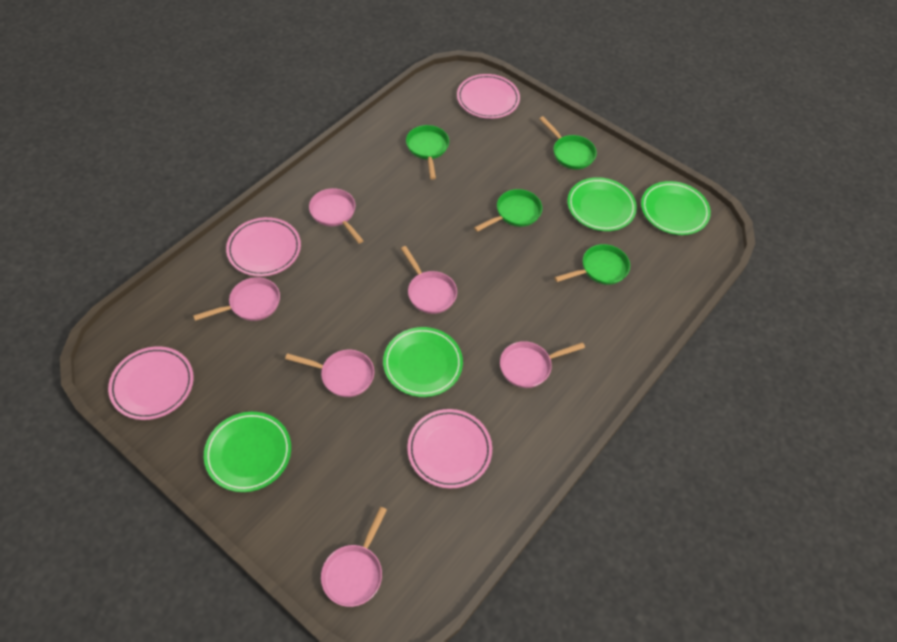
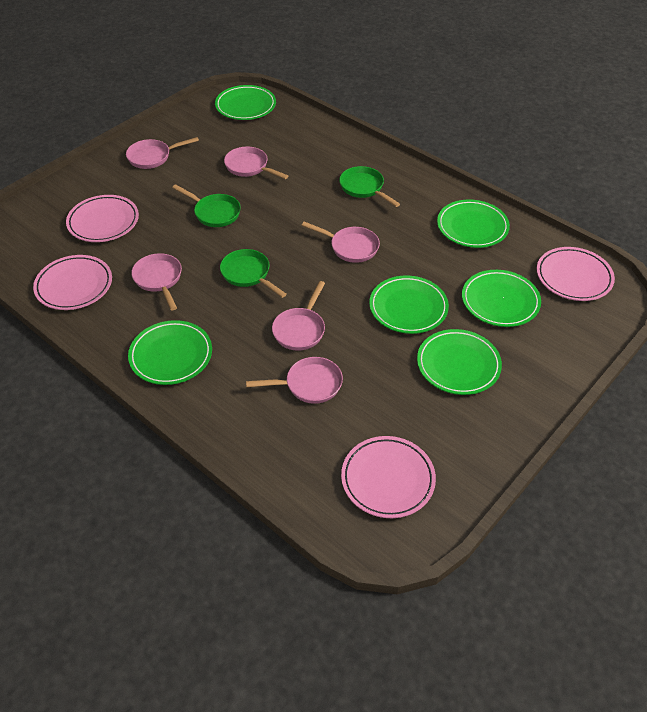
green pan: 4 -> 3
green plate: 4 -> 6

